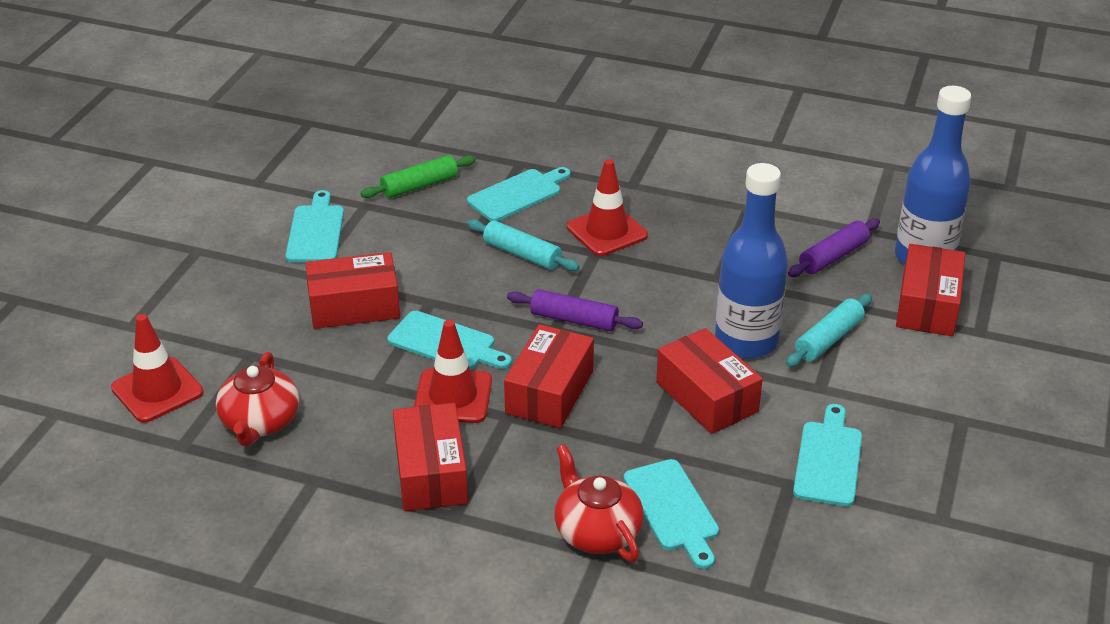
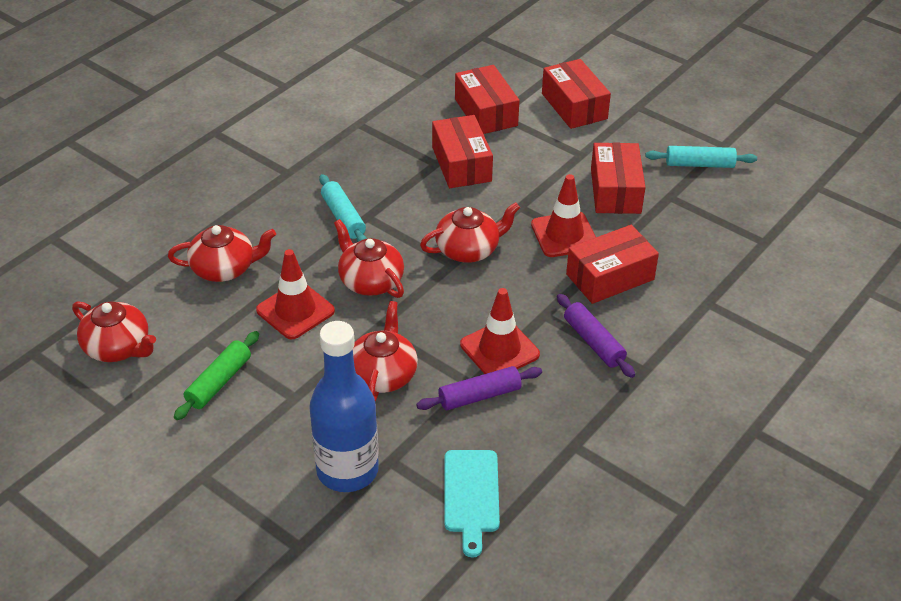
blue bottle: 2 -> 1
red teapot: 2 -> 5
turquoise cutting board: 5 -> 1

